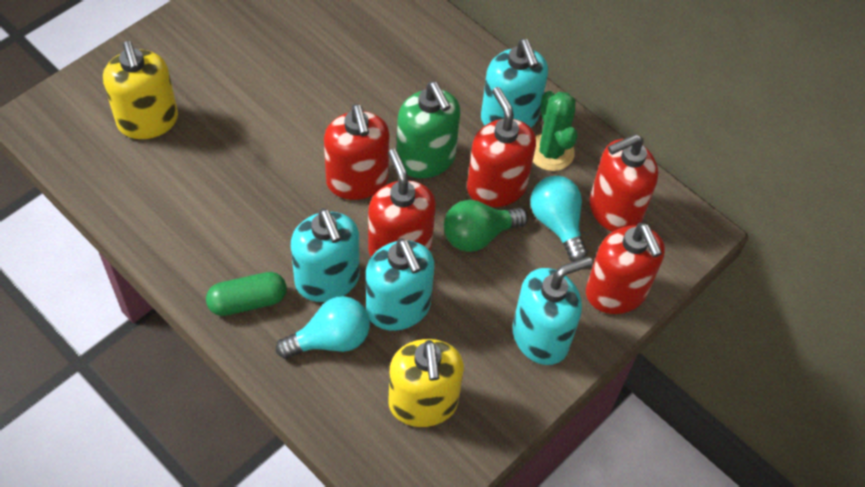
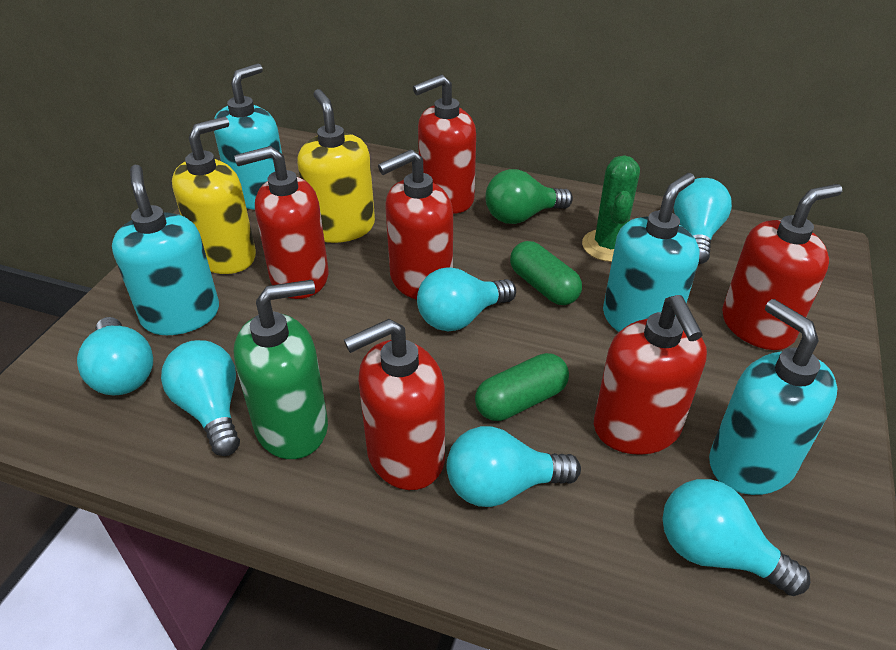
green capsule: 1 -> 2
red soap dispenser: 5 -> 6
turquoise light bulb: 2 -> 6

